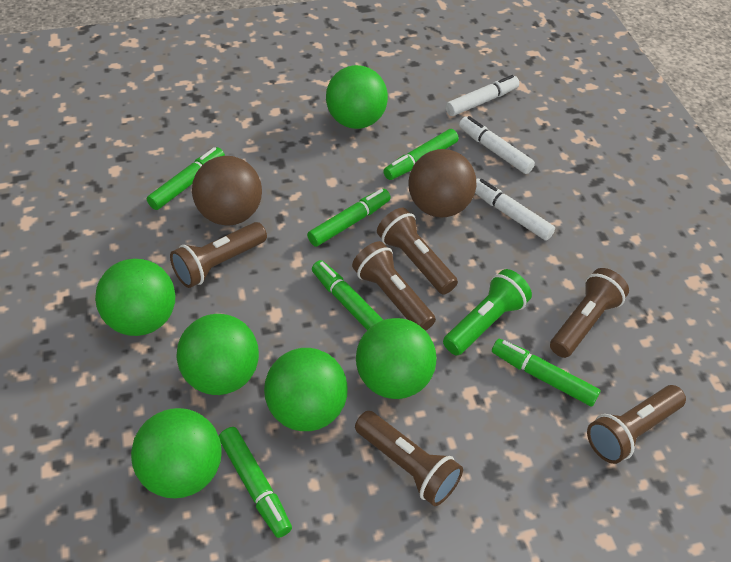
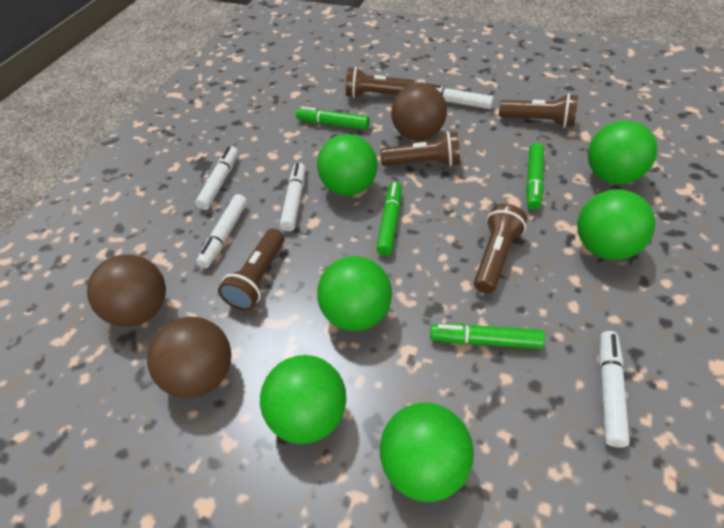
brown ball: 2 -> 3
brown flashlight: 6 -> 5
green flashlight: 1 -> 0
green marker: 6 -> 4
white marker: 3 -> 5

